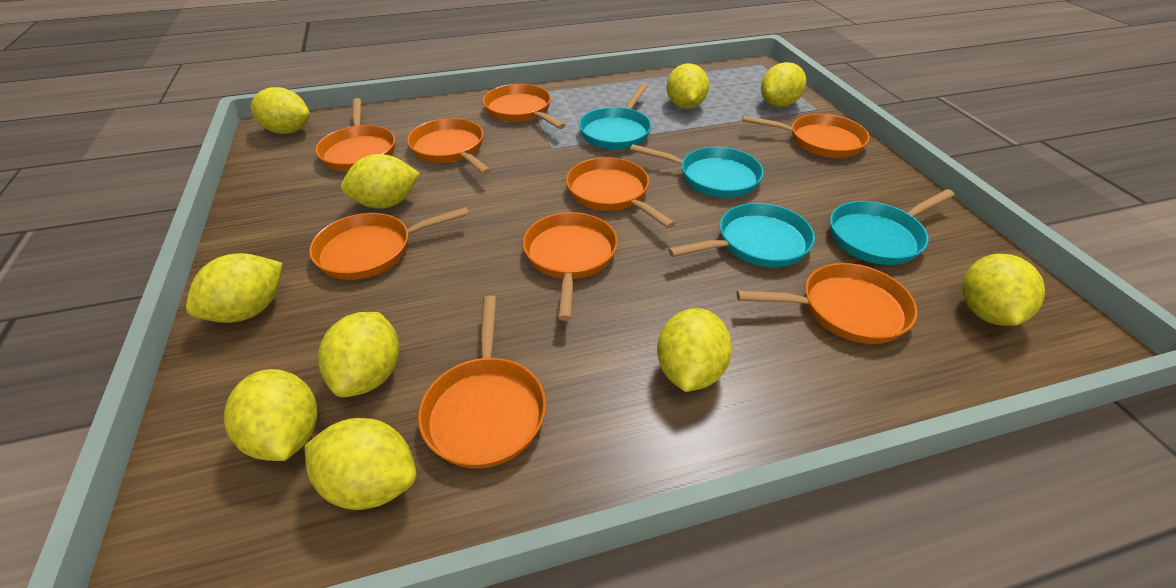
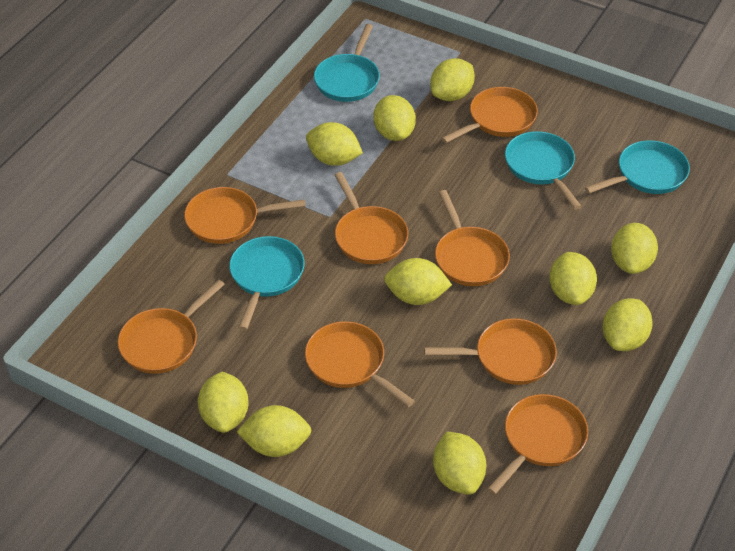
orange pan: 9 -> 8

